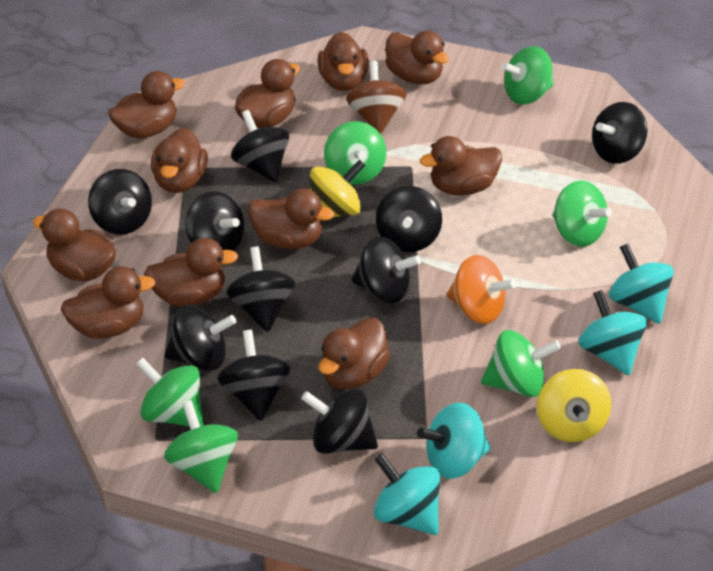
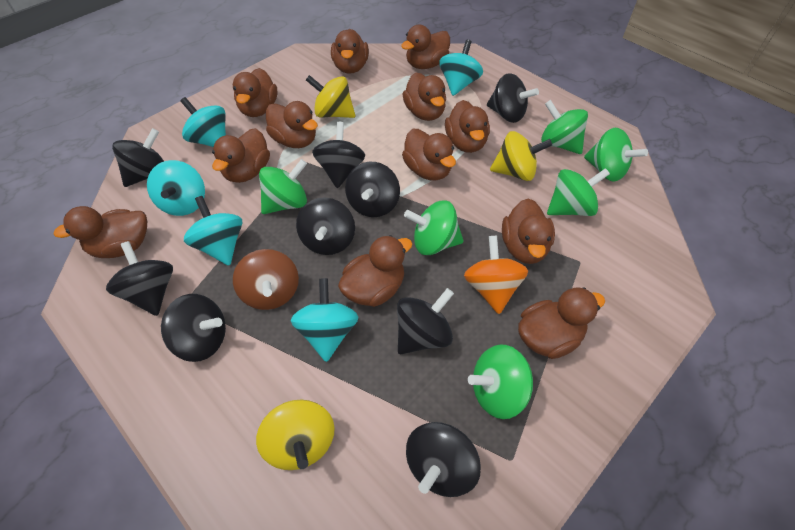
black spinning top: 10 -> 9
brown duck: 11 -> 12
turquoise spinning top: 4 -> 5
yellow spinning top: 2 -> 3

